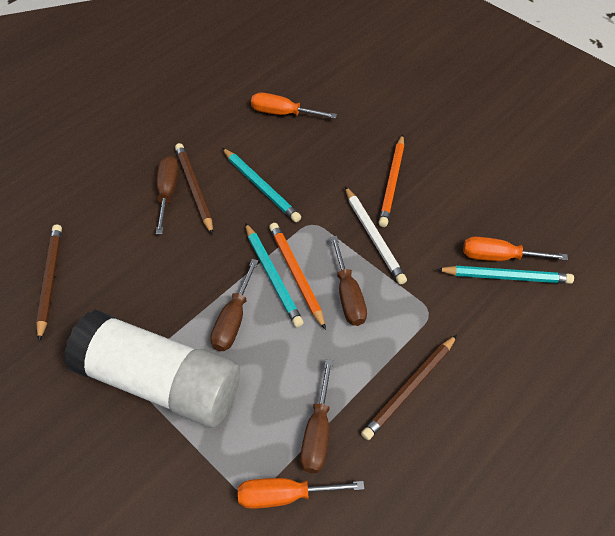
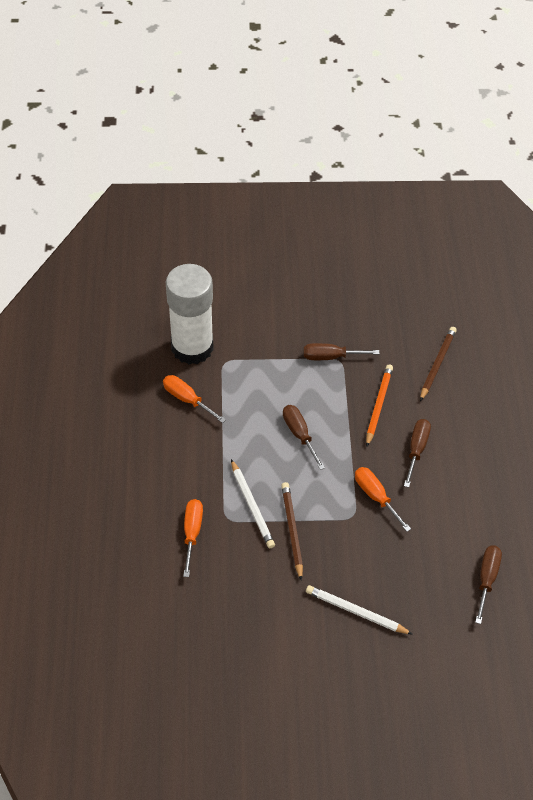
brown pencil: 3 -> 2
orange pencil: 2 -> 1
turquoise pencil: 3 -> 0
white pencil: 1 -> 2

